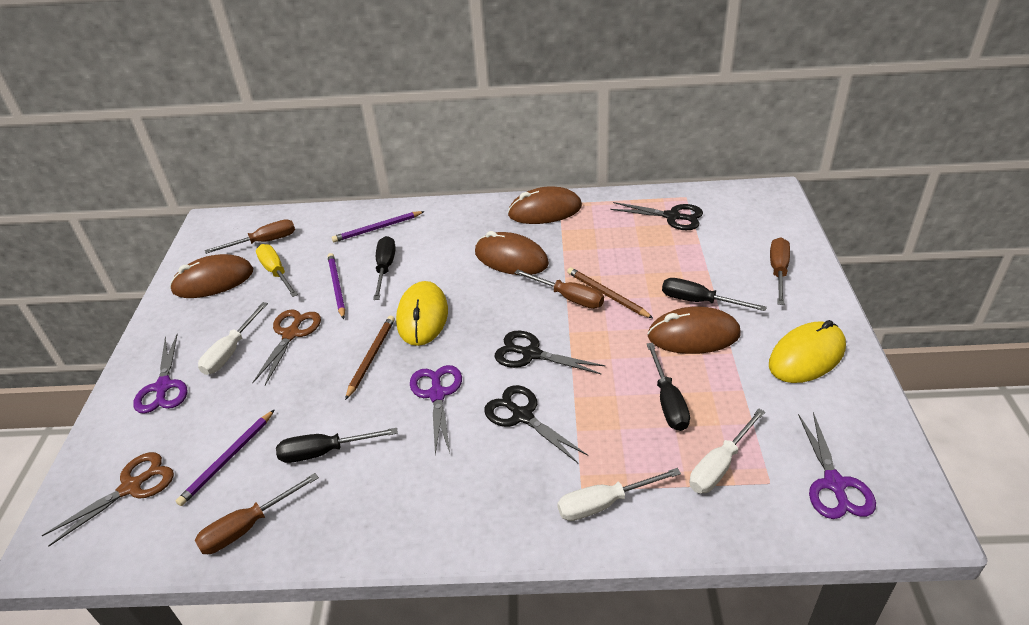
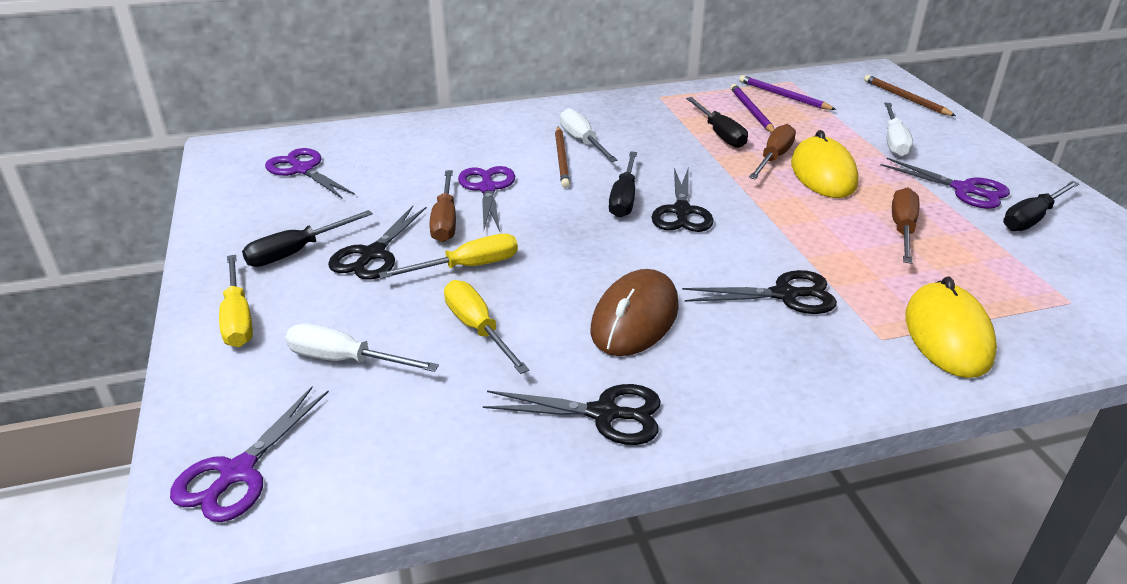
black scissors: 3 -> 4
brown mouse: 4 -> 1
brown scissors: 2 -> 0
brown screwdriver: 4 -> 3
purple pencil: 3 -> 2
purple scissors: 3 -> 4
yellow screwdriver: 1 -> 3

